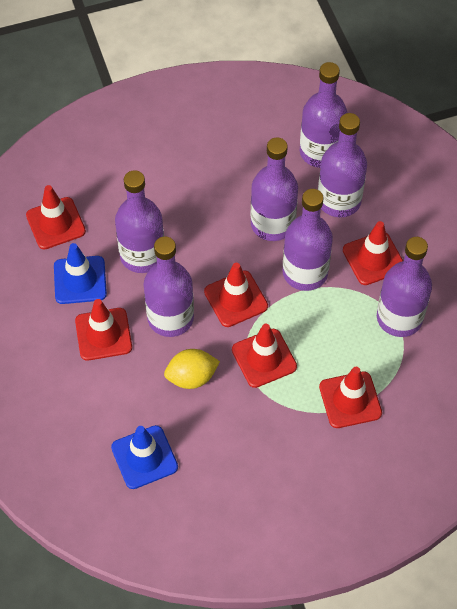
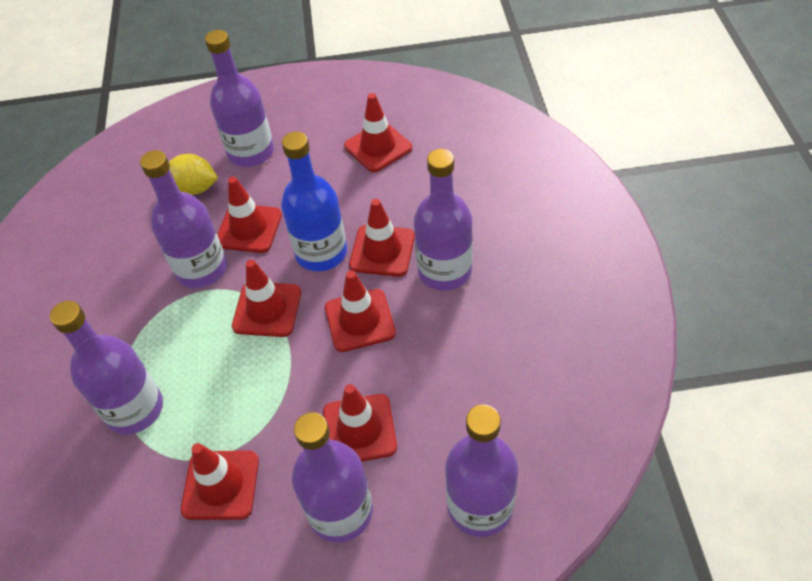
blue bottle: 0 -> 1
blue traffic cone: 2 -> 0
purple bottle: 7 -> 6
red traffic cone: 6 -> 7

